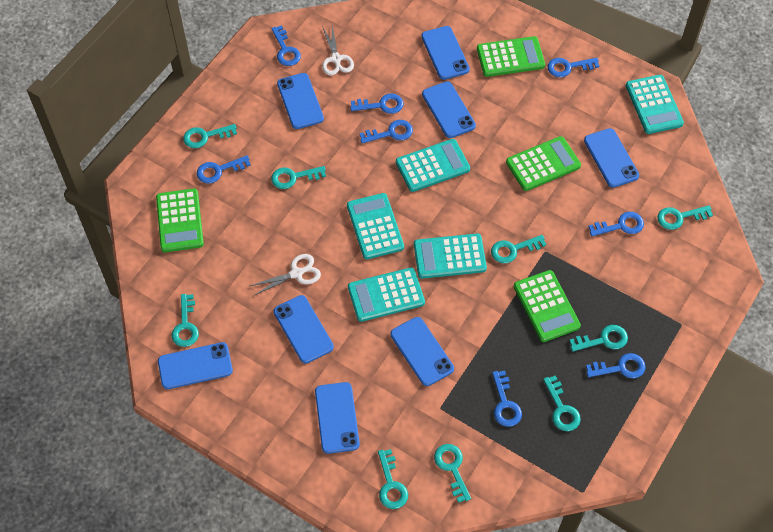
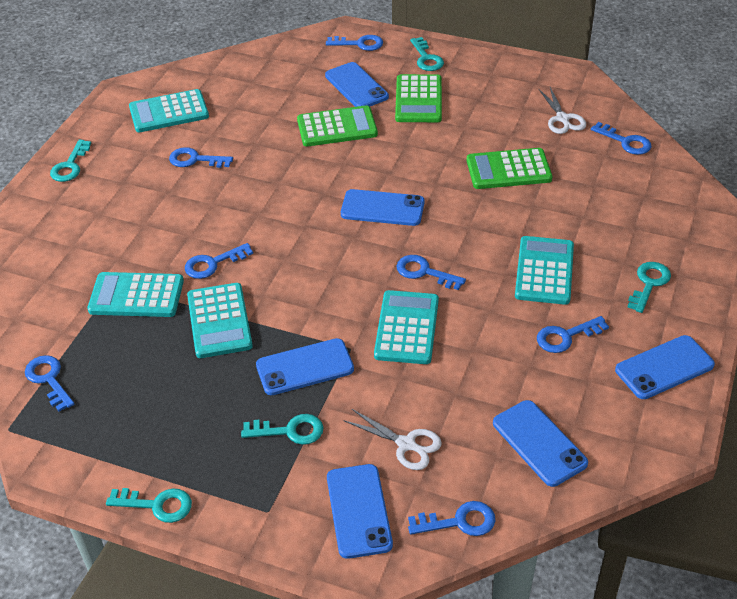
blue phone: 8 -> 6
green calculator: 4 -> 3
turquoise key: 9 -> 5

